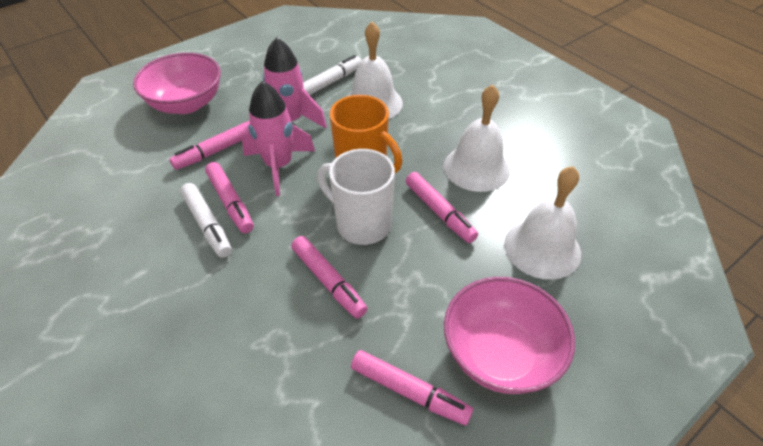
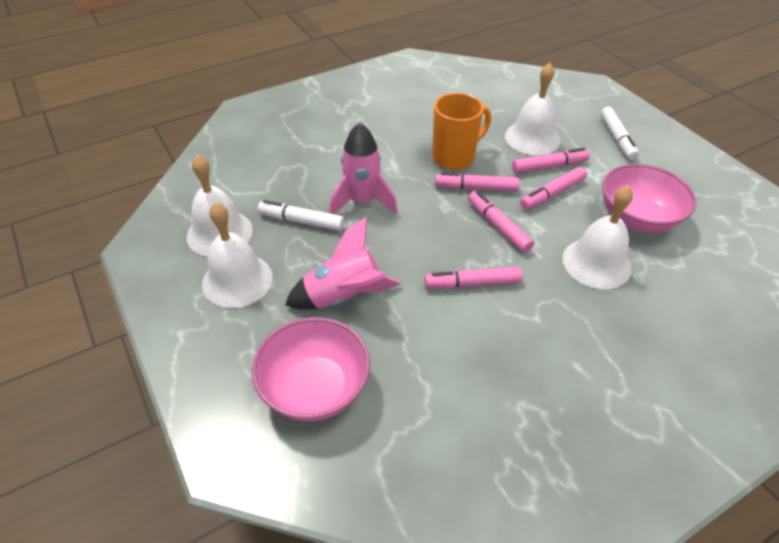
white bell: 3 -> 4
white mug: 1 -> 0

